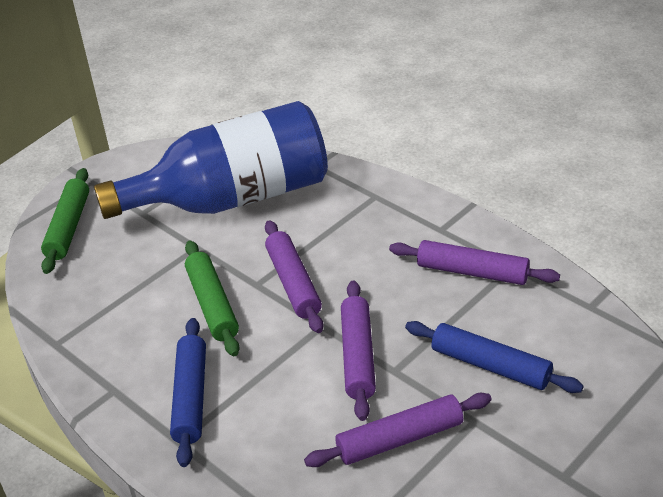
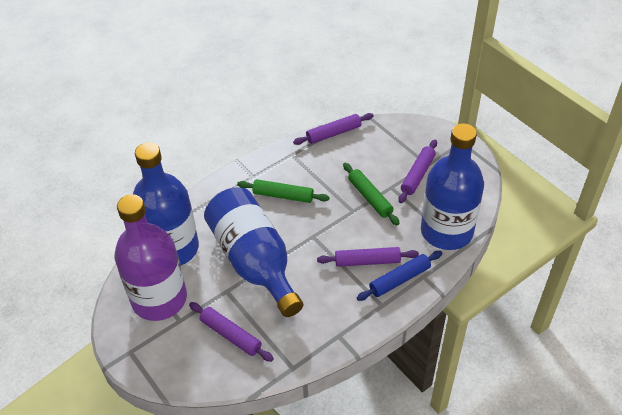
blue bottle: 1 -> 3
blue rolling pin: 2 -> 1
purple bottle: 0 -> 1

